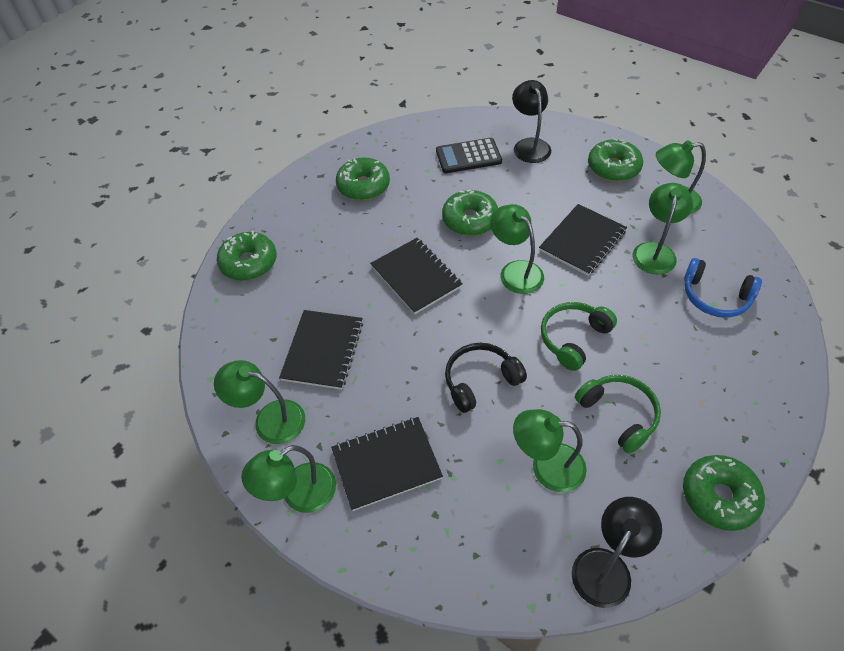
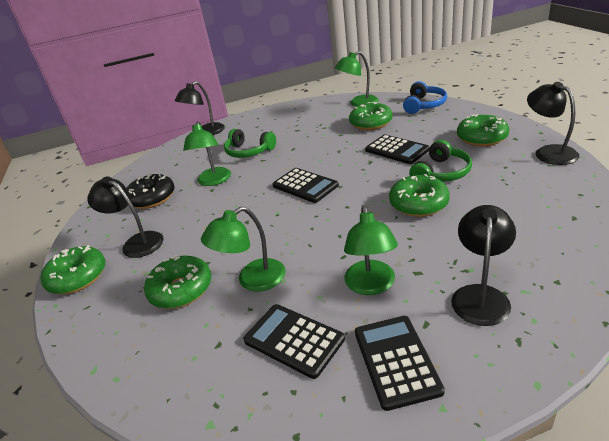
black calculator: 1 -> 4
black donut: 0 -> 1
black headphones: 1 -> 0
black lamp: 2 -> 4
black notebook: 4 -> 0
green lamp: 6 -> 4

